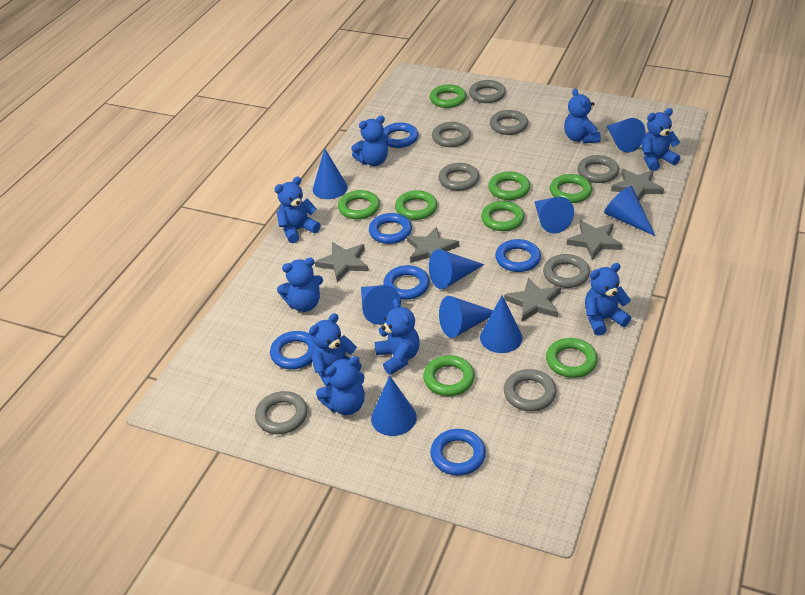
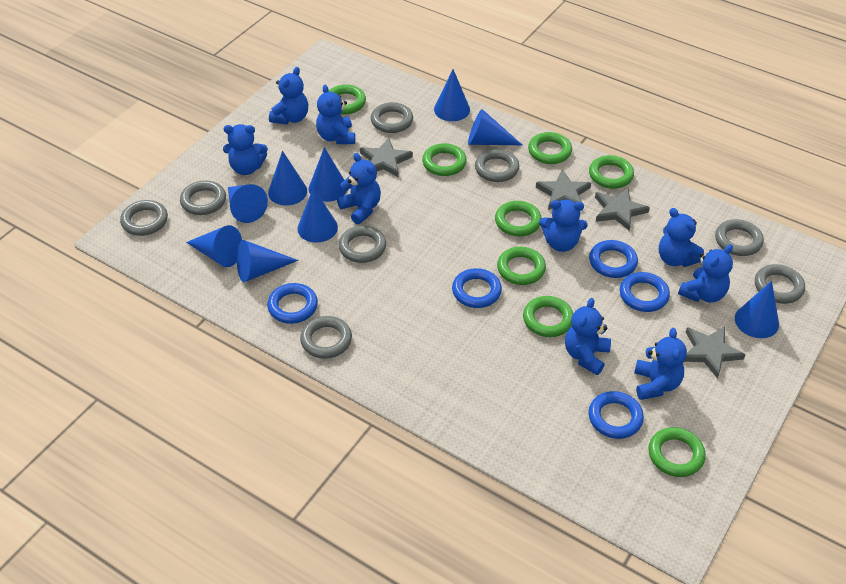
blue ring: 6 -> 5
grey star: 5 -> 4

